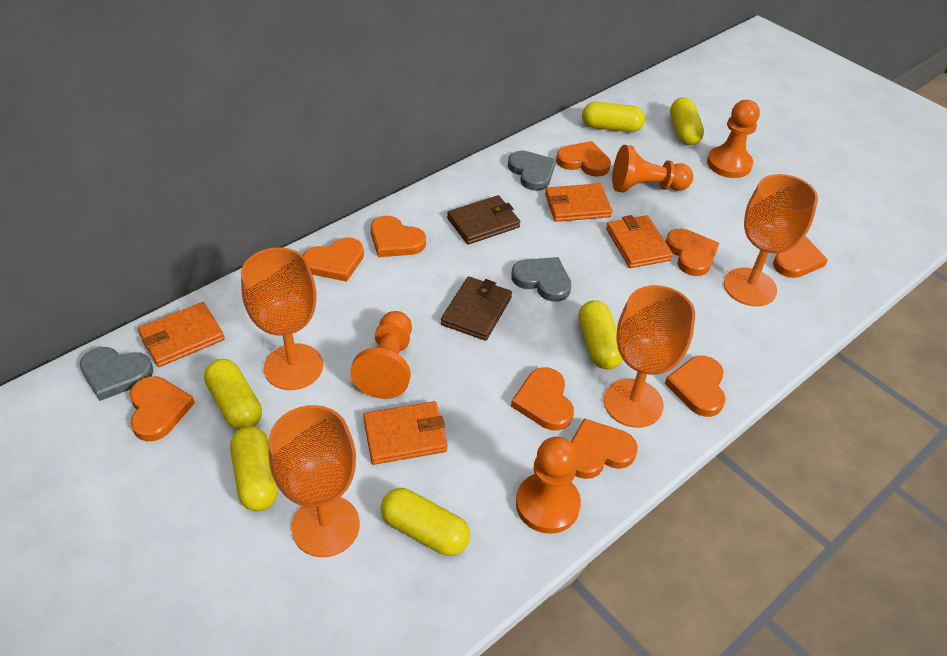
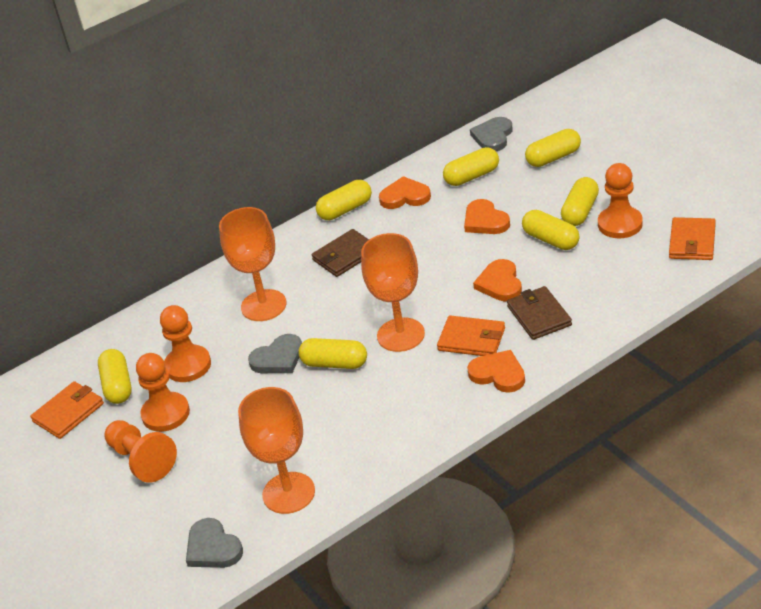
orange goblet: 4 -> 3
orange heart: 9 -> 4
orange wallet: 4 -> 3
yellow capsule: 6 -> 7

